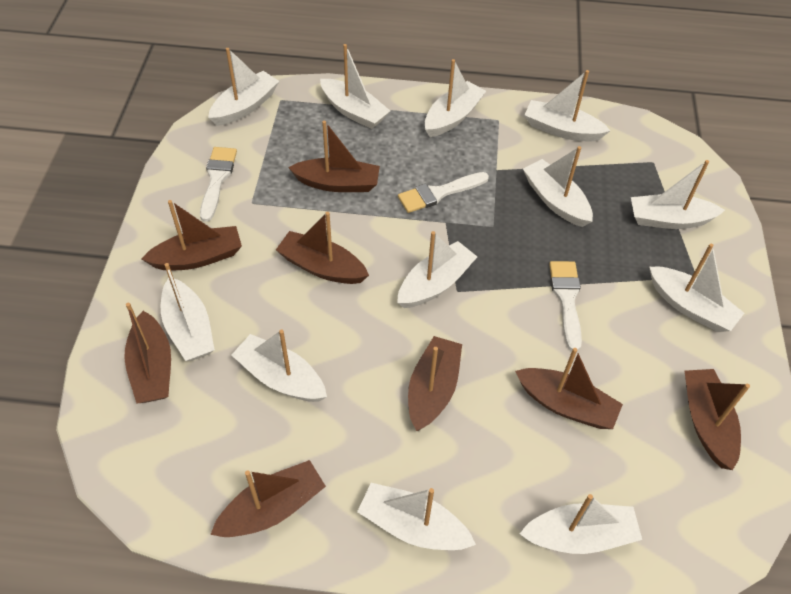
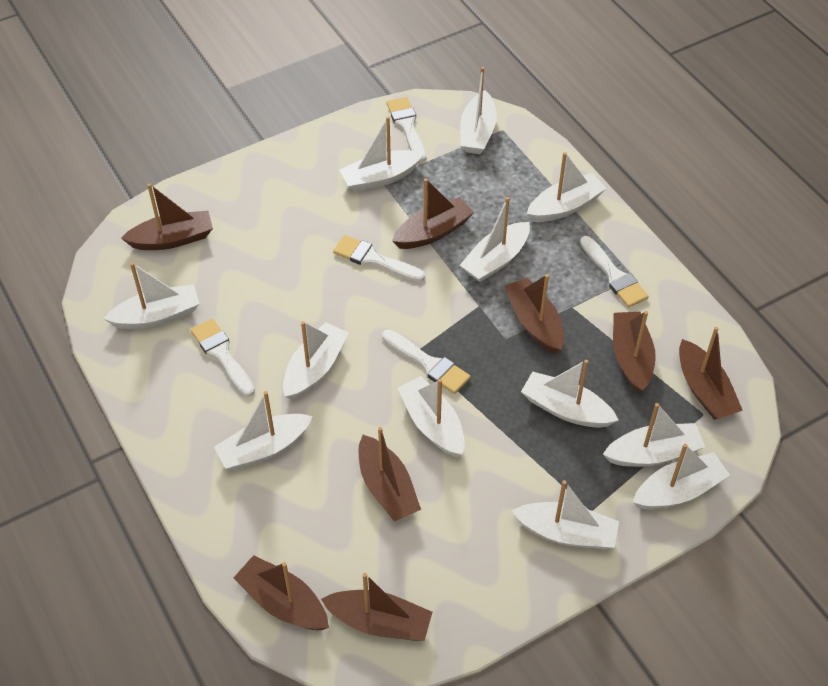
white brush: 3 -> 5

